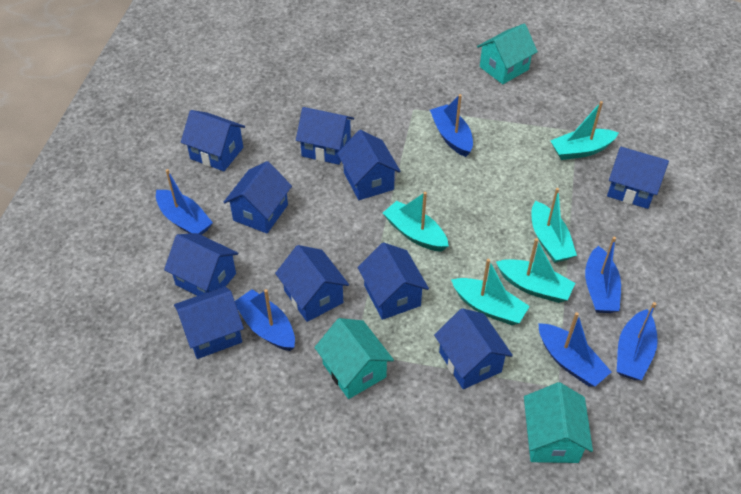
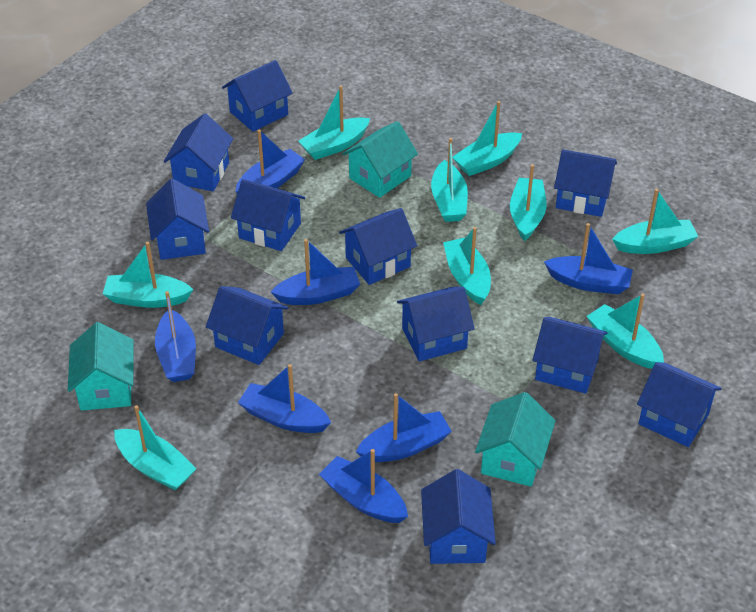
blue boat: 6 -> 7
blue house: 10 -> 11
turquoise boat: 5 -> 9

